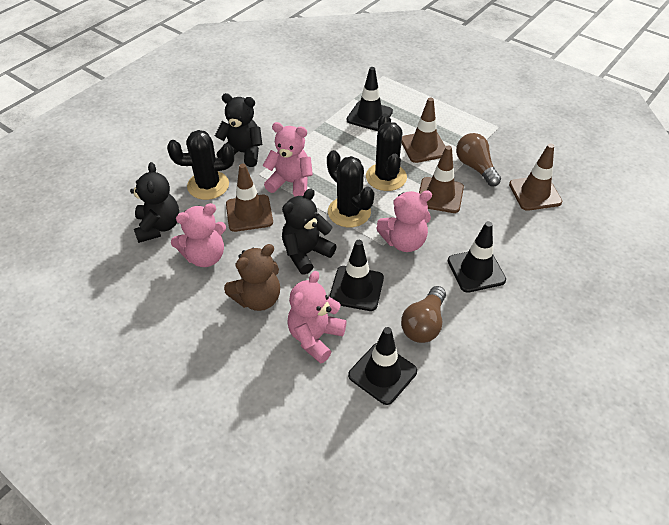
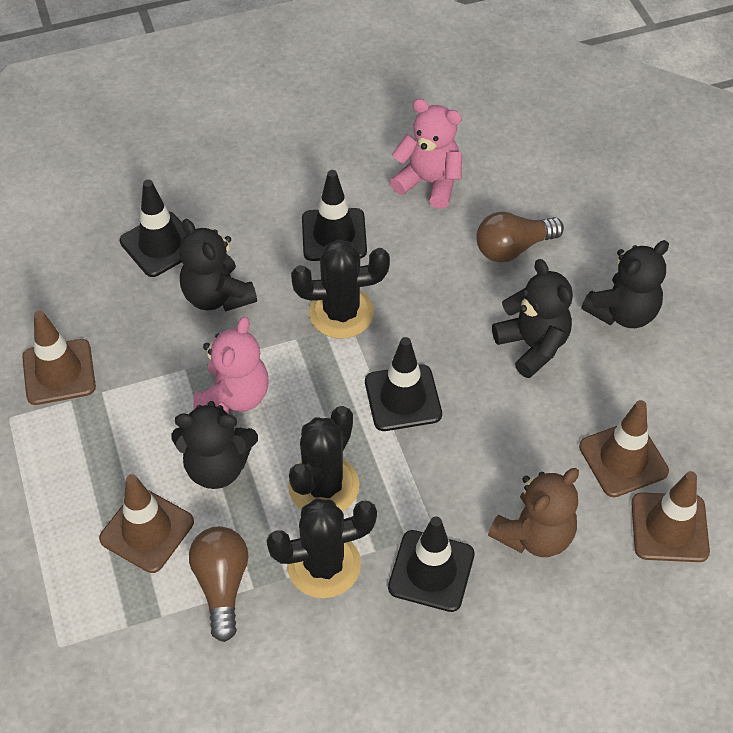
black teddy bear: 3 -> 4
pink teddy bear: 4 -> 2

